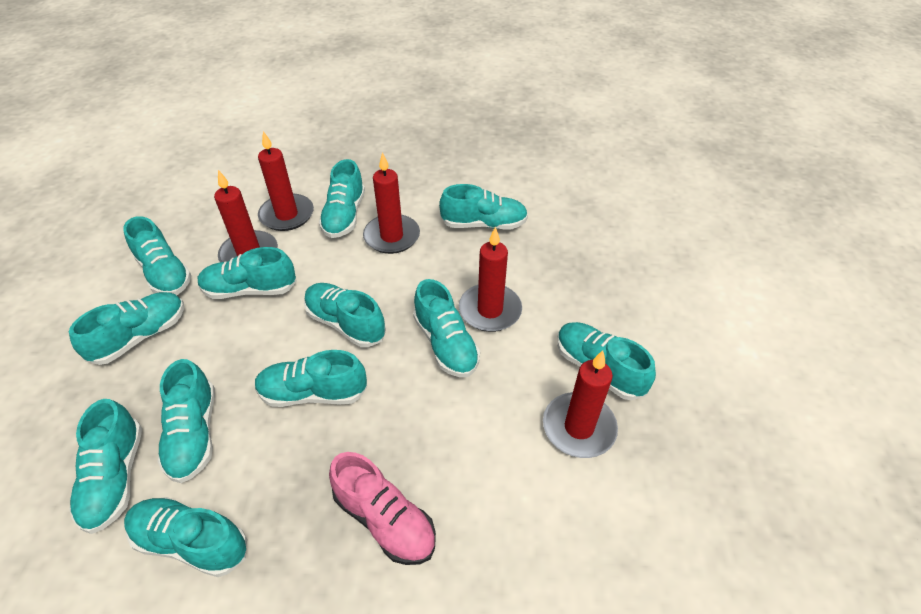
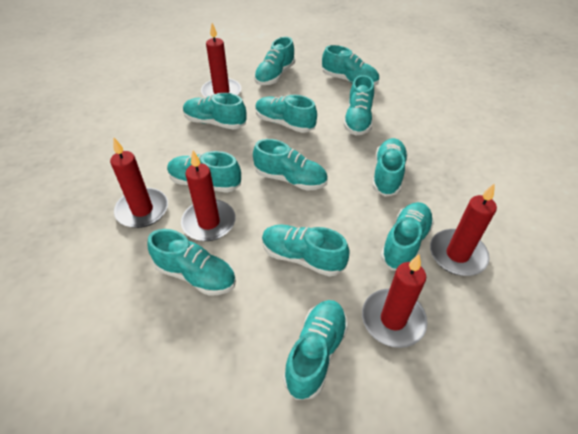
pink shoe: 1 -> 0

